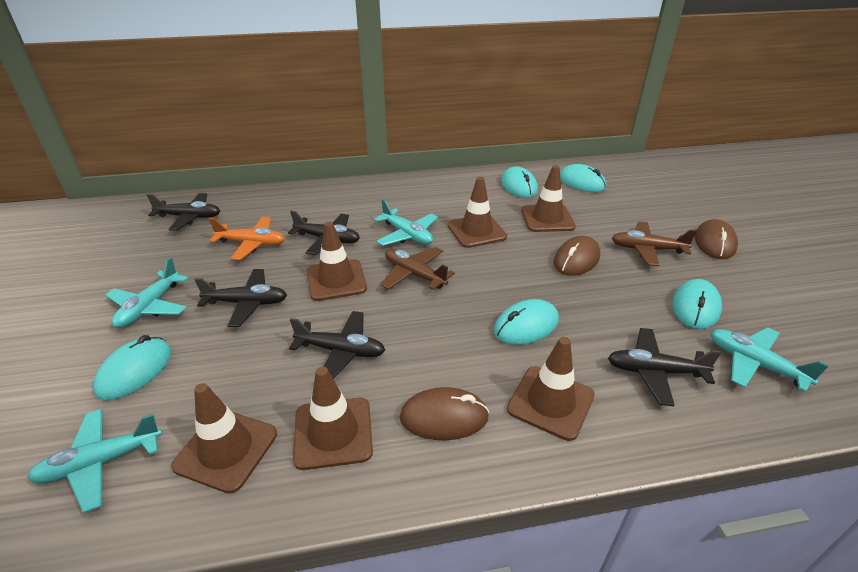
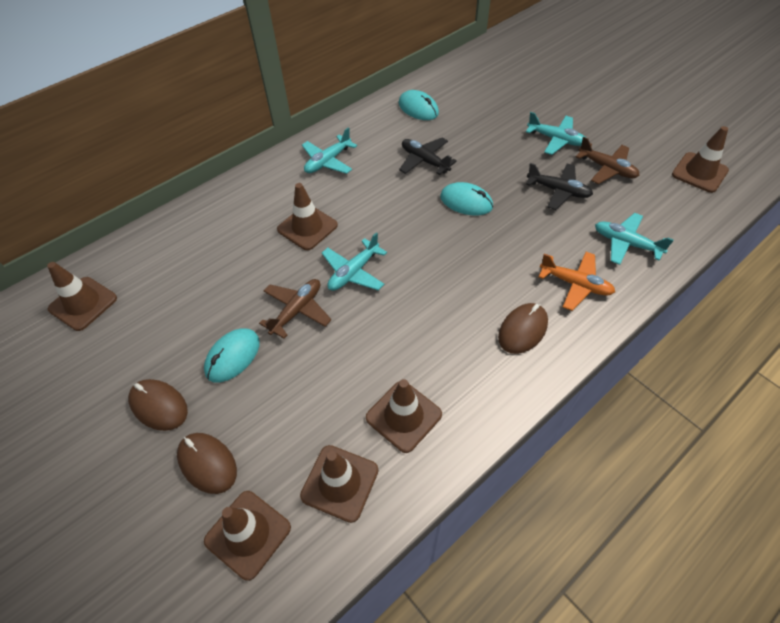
black plane: 5 -> 2
turquoise mouse: 5 -> 3

